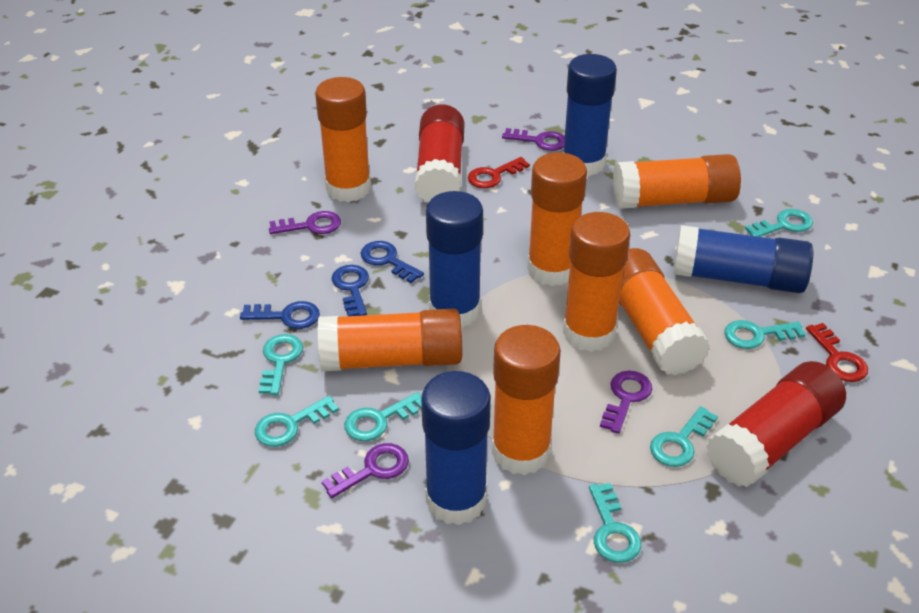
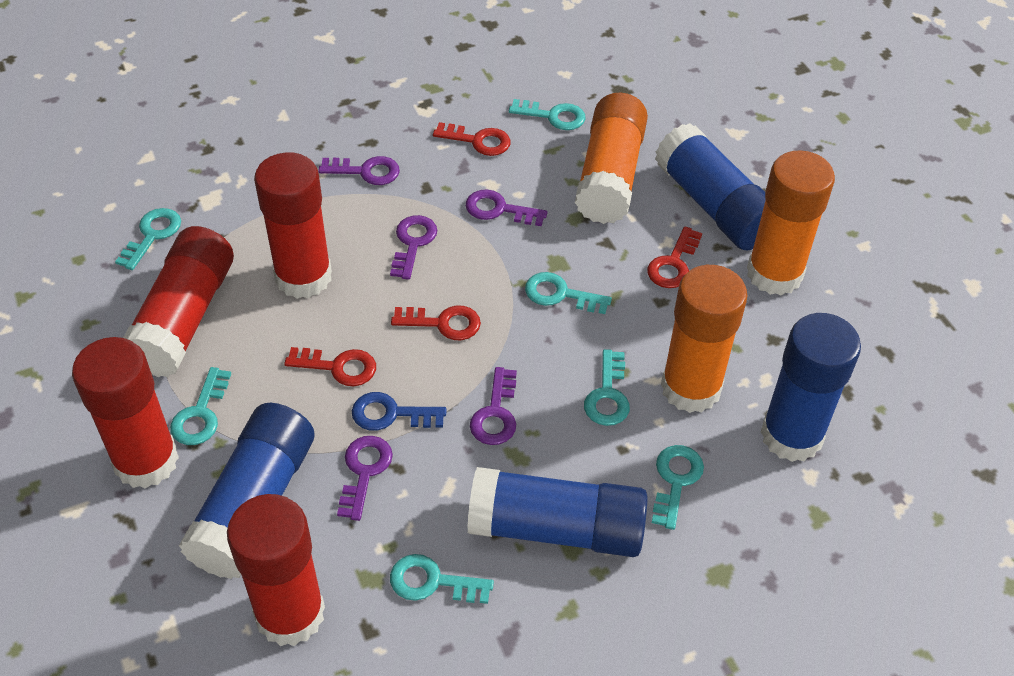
blue key: 3 -> 1
orange glue stick: 7 -> 3
purple key: 4 -> 5
red glue stick: 2 -> 4
red key: 2 -> 4

